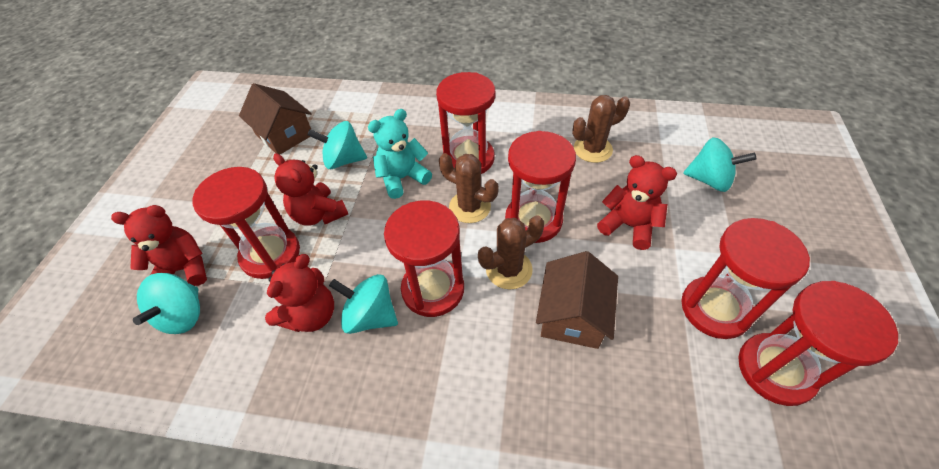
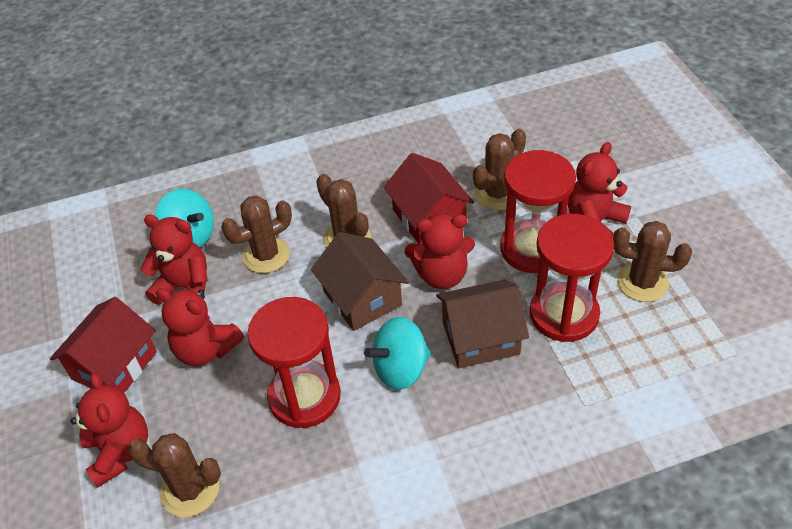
brown cactus: 3 -> 5
red hourglass: 6 -> 3
red house: 0 -> 2
red teddy bear: 4 -> 5
turquoise spinning top: 4 -> 2
turquoise teddy bear: 1 -> 0

